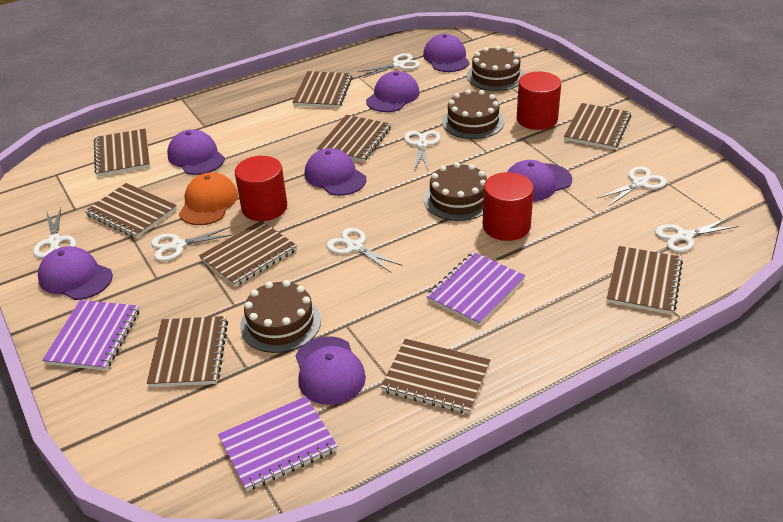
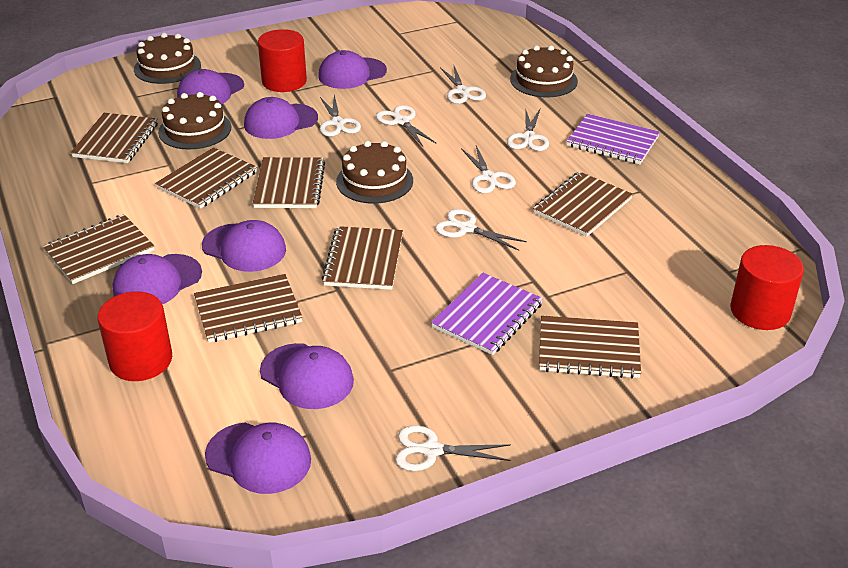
brown notebook: 9 -> 8
orange cap: 1 -> 0
purple notebook: 3 -> 2

